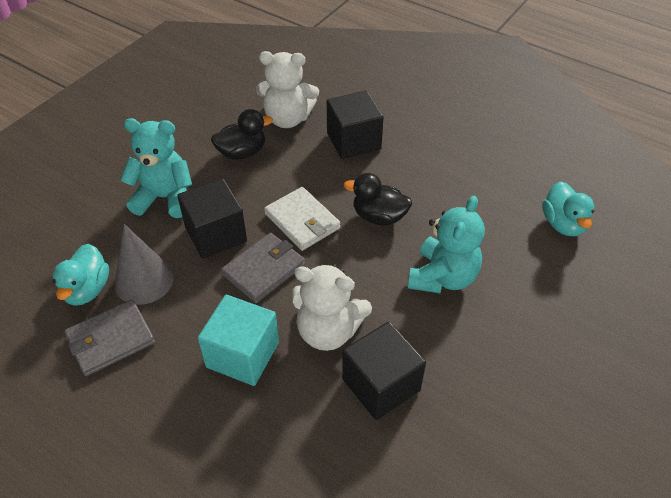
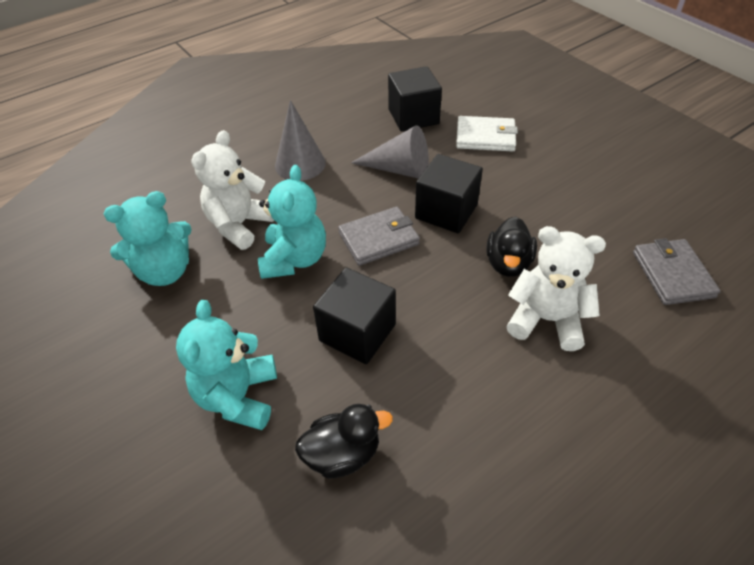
grey cone: 1 -> 2
turquoise cube: 1 -> 0
turquoise duck: 2 -> 0
turquoise teddy bear: 2 -> 3

